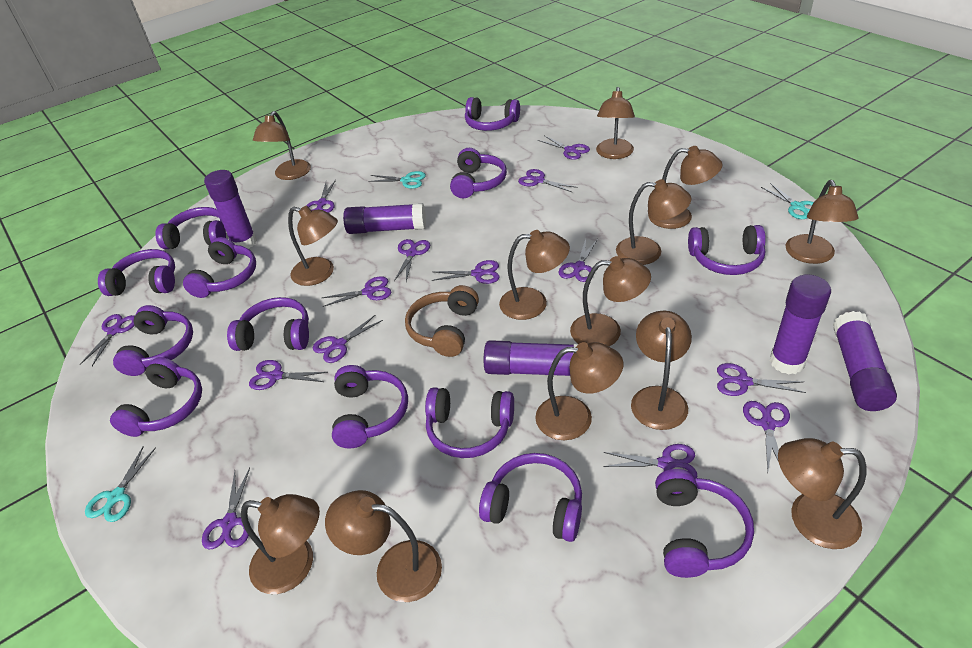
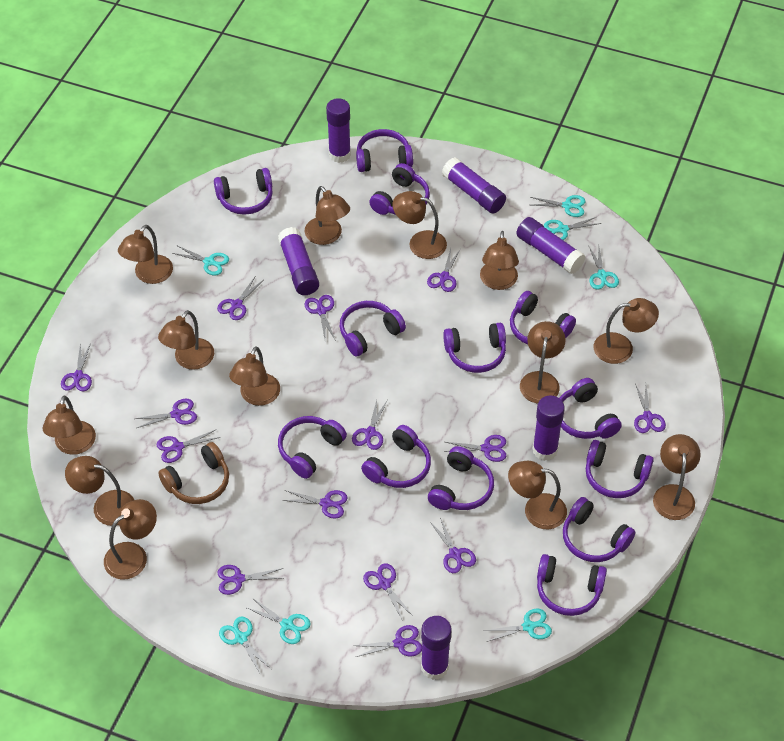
purple glue stick: 5 -> 6
turquoise scissors: 3 -> 7

